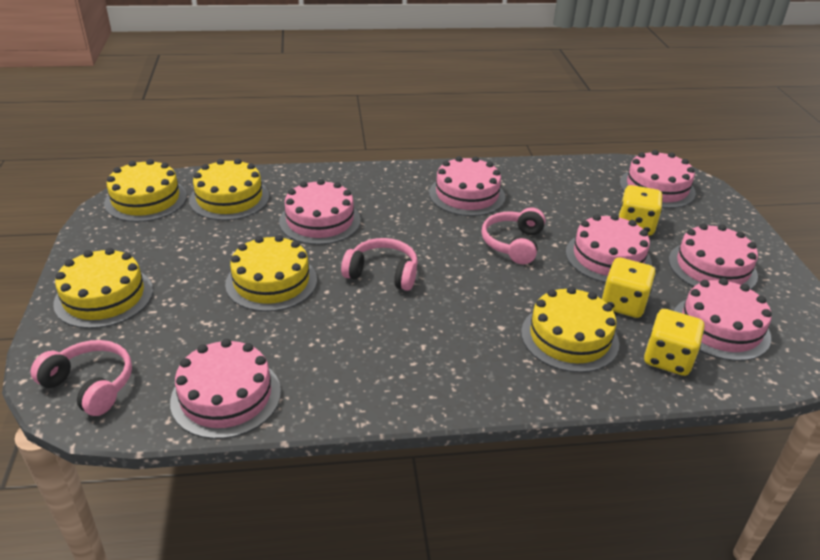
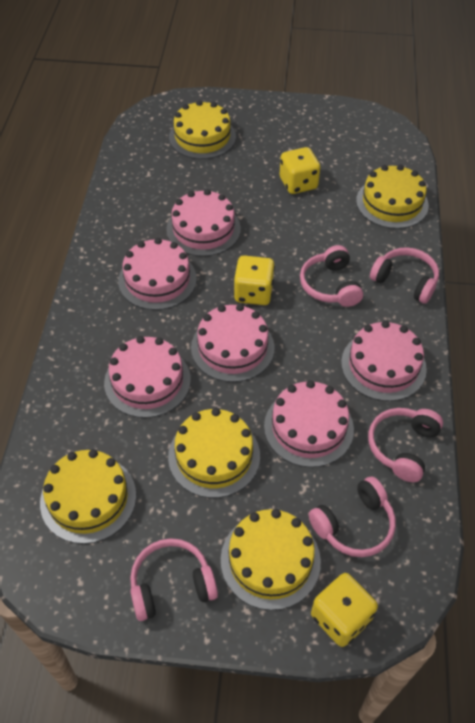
pink cake: 7 -> 6
pink headphones: 3 -> 5

